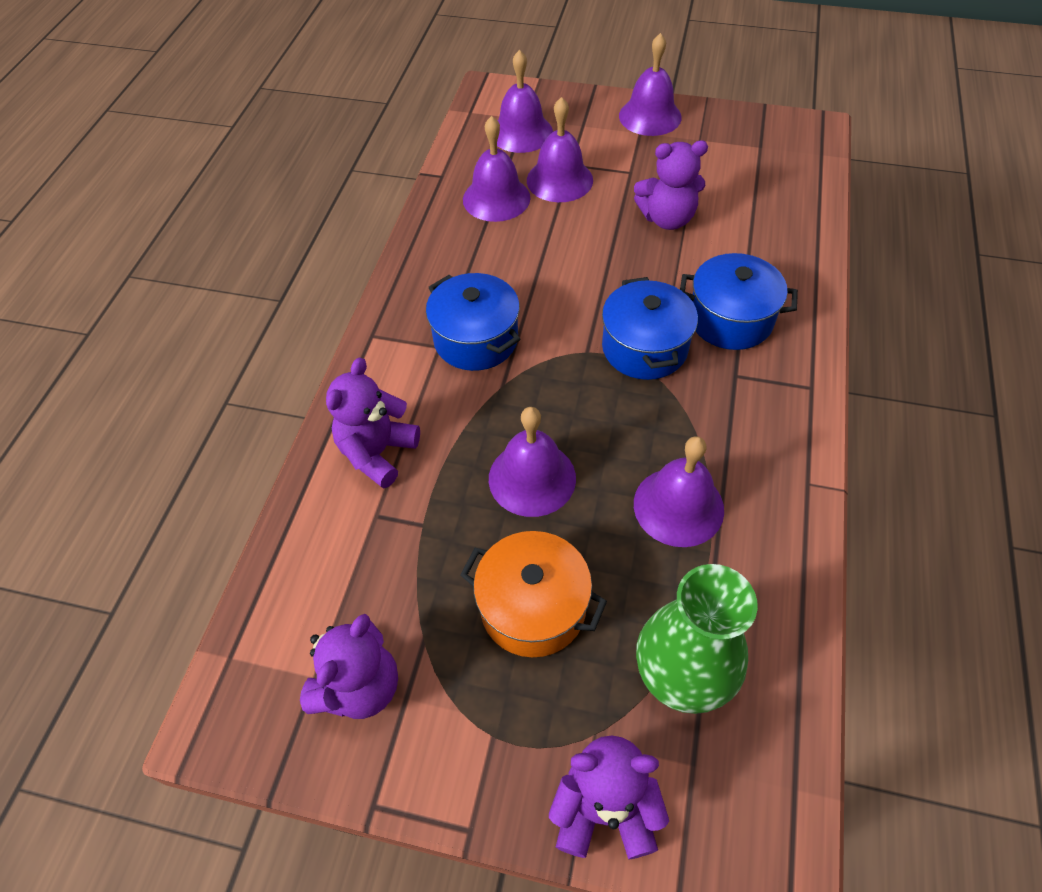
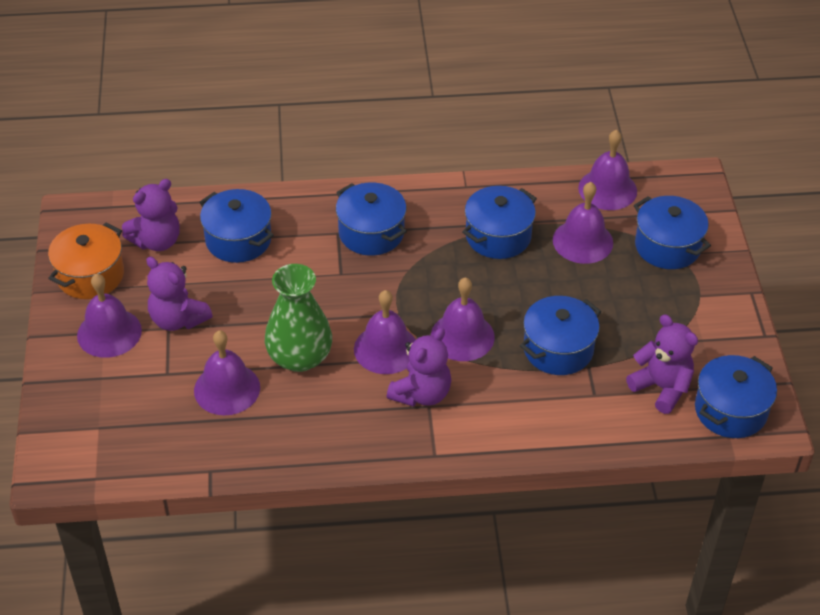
blue pot: 3 -> 6

